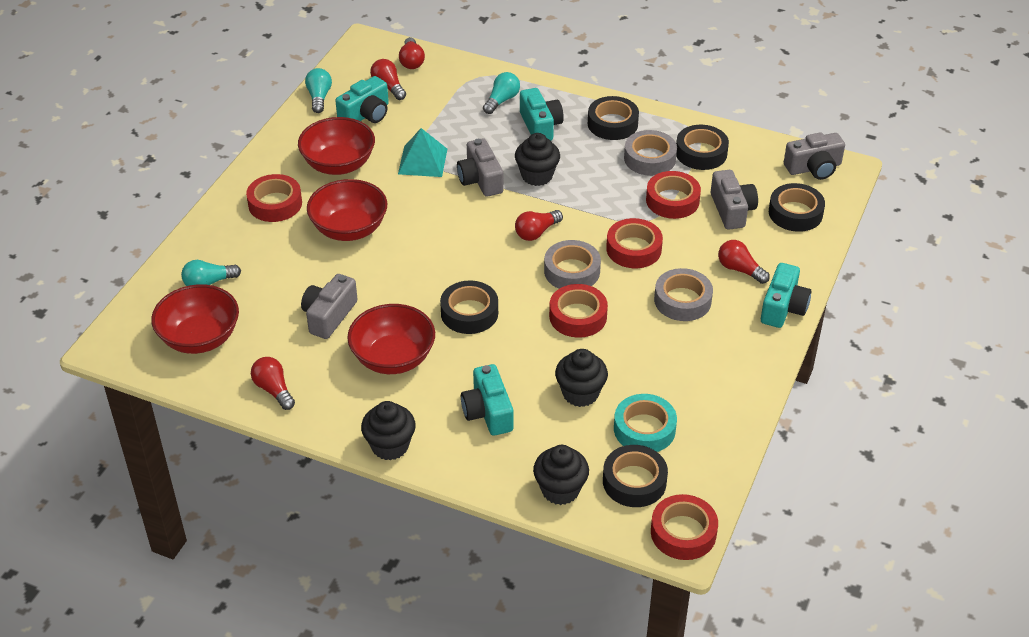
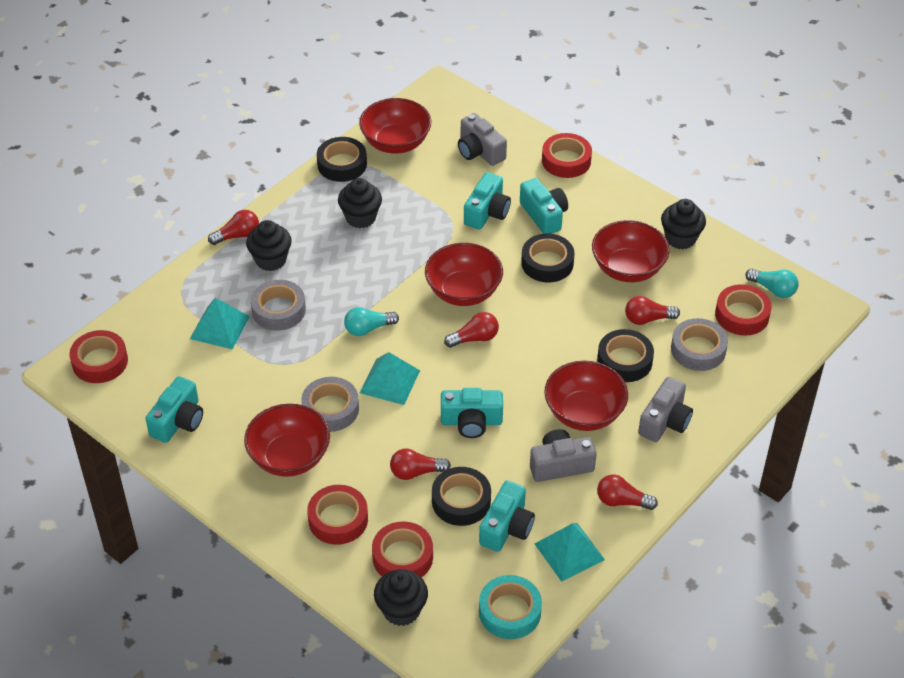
black tape: 5 -> 4
grey camera: 4 -> 3
red bowl: 4 -> 5
turquoise camera: 4 -> 5
turquoise light bulb: 3 -> 2
turquoise pyramid: 1 -> 3

